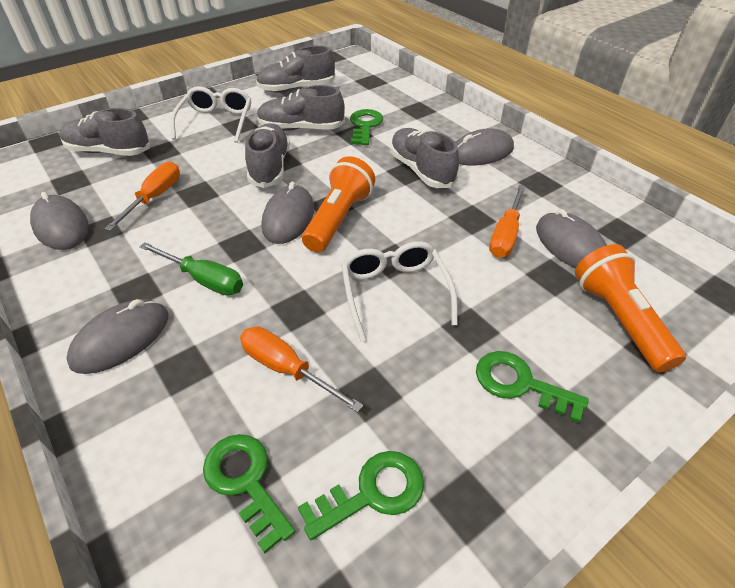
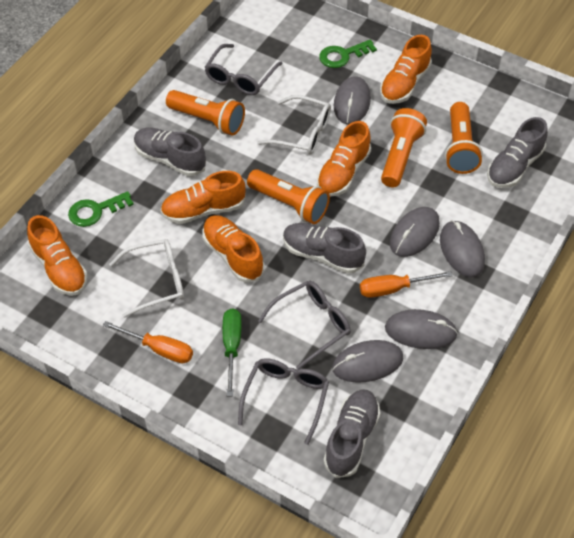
green key: 4 -> 2
grey glasses: 0 -> 3
grey shoe: 5 -> 4
orange flashlight: 2 -> 4
orange screwdriver: 3 -> 2
orange shoe: 0 -> 5

